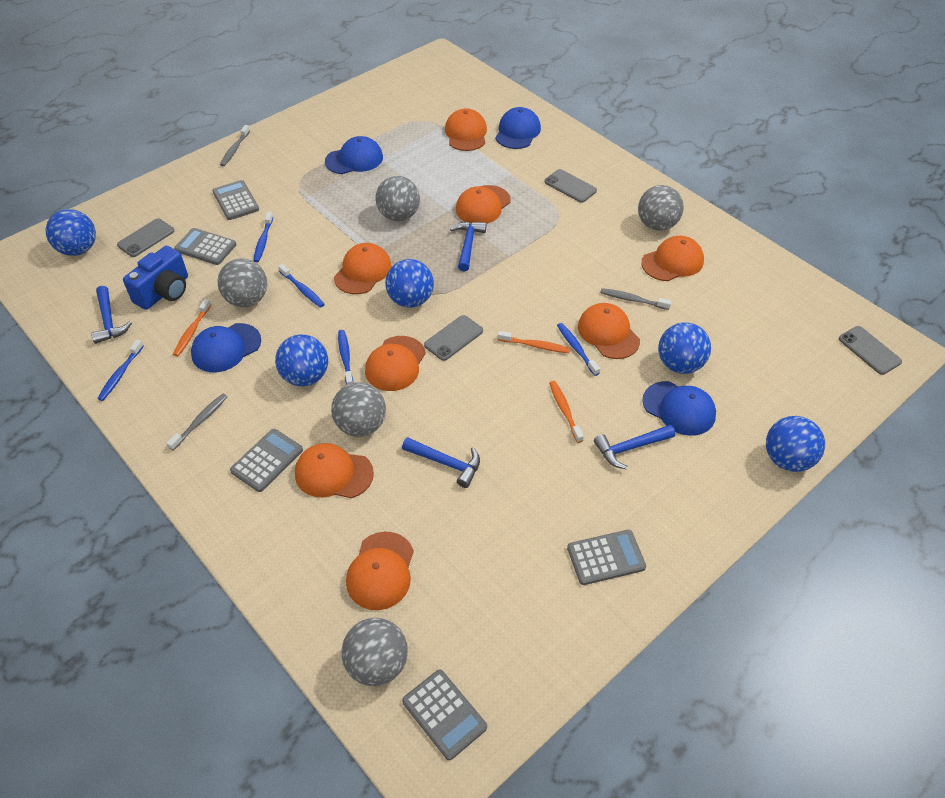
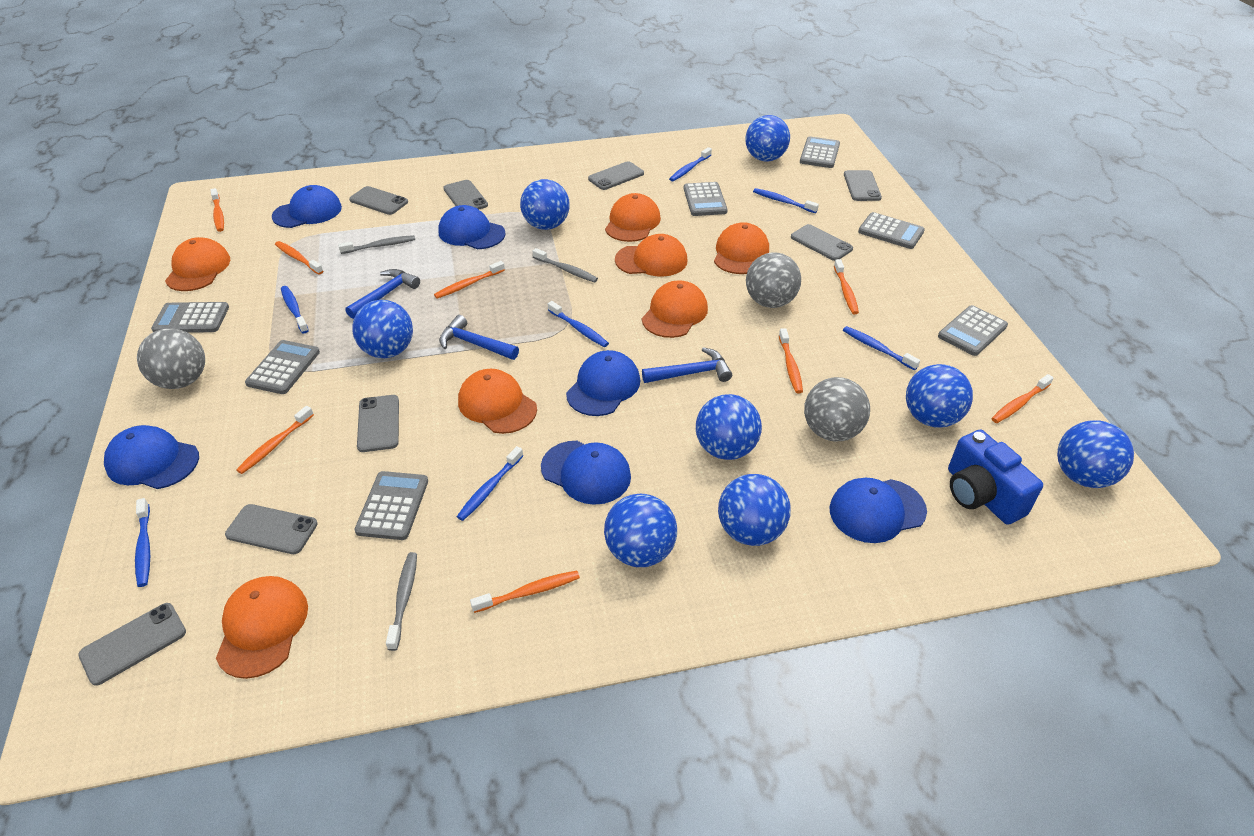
blue ball: 5 -> 8
blue cap: 4 -> 6
blue hammer: 4 -> 3
blue toothbrush: 5 -> 7
grey ball: 5 -> 3
grey calculator: 5 -> 7
grey phone: 4 -> 8
orange cap: 8 -> 7
orange toothbrush: 3 -> 8

